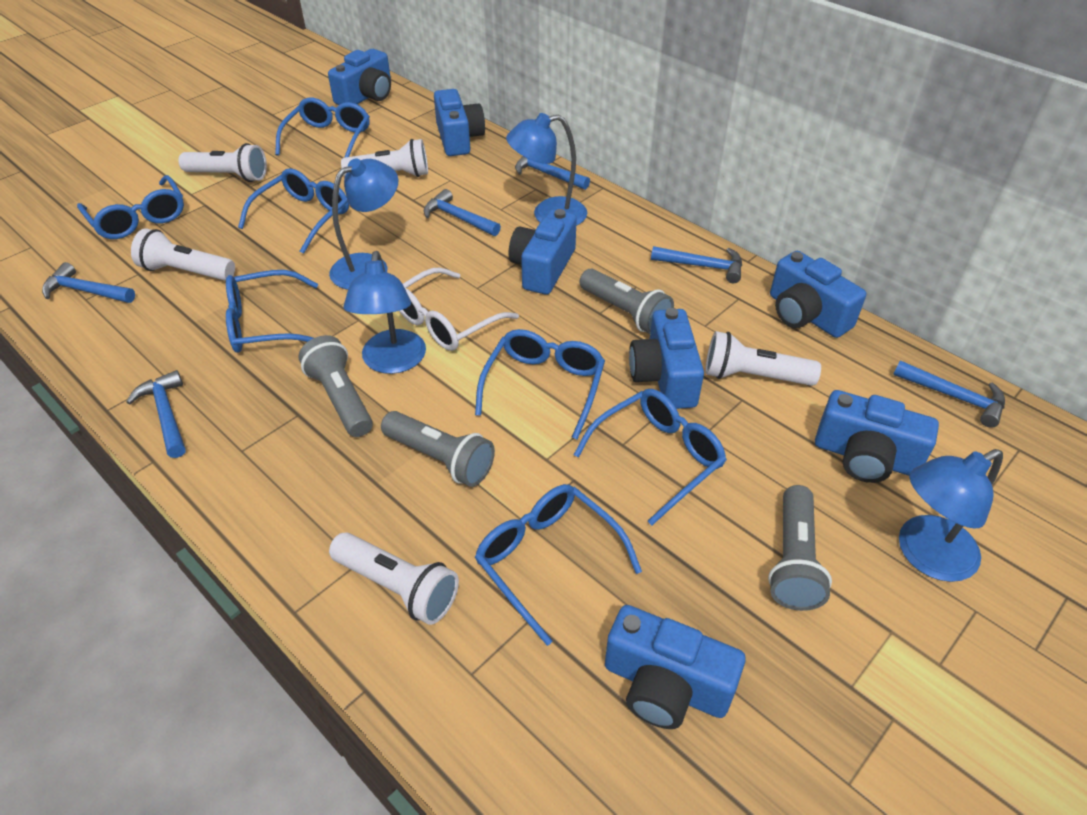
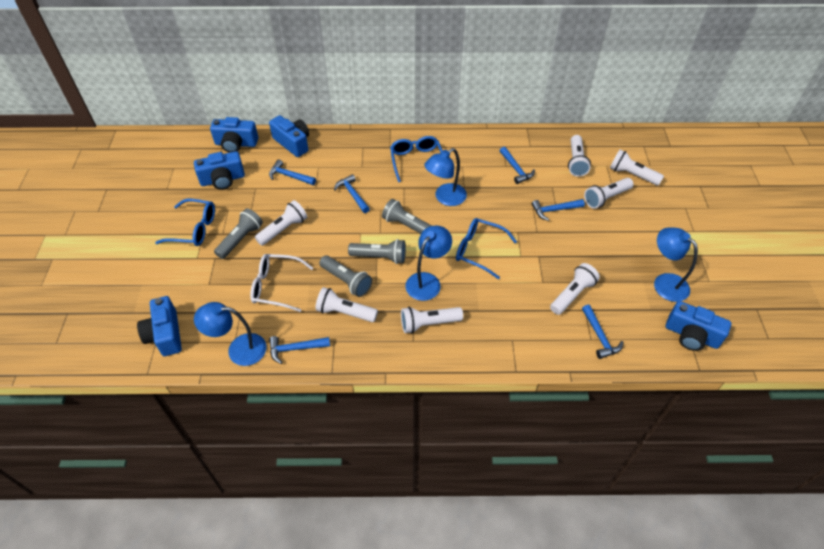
blue camera: 7 -> 5
blue glasses: 7 -> 3
white flashlight: 5 -> 7

